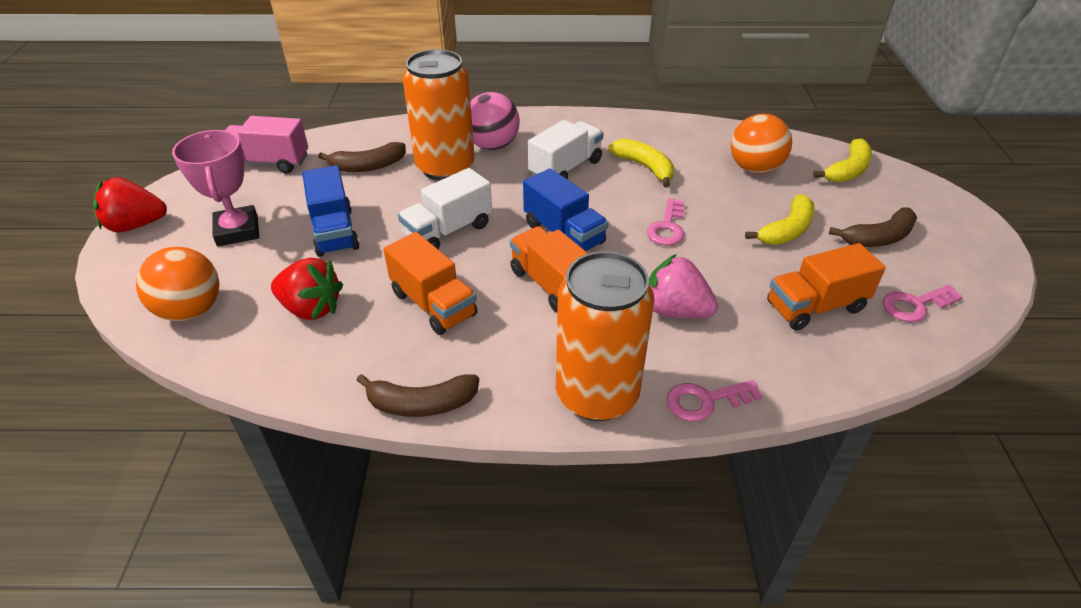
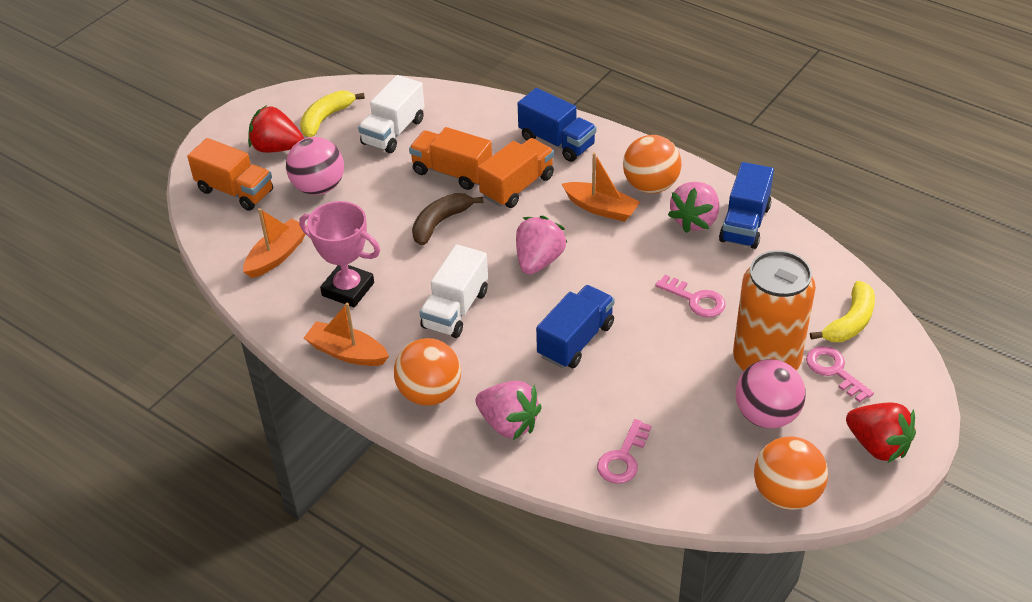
blue truck: 2 -> 3
brown banana: 3 -> 1
orange ball: 2 -> 3
orange boat: 0 -> 3
orange can: 2 -> 1
pink ball: 1 -> 2
pink strawberry: 1 -> 3
pink truck: 1 -> 0
yellow banana: 3 -> 2

